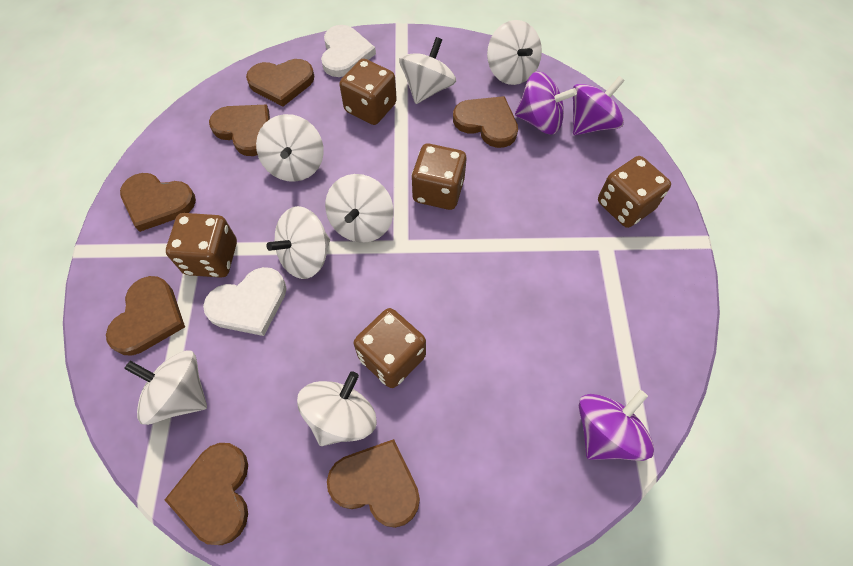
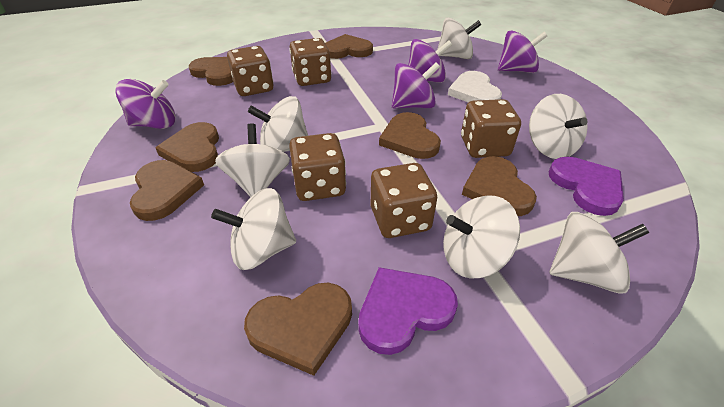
purple heart: 0 -> 2
purple spinning top: 3 -> 4
white heart: 2 -> 1

